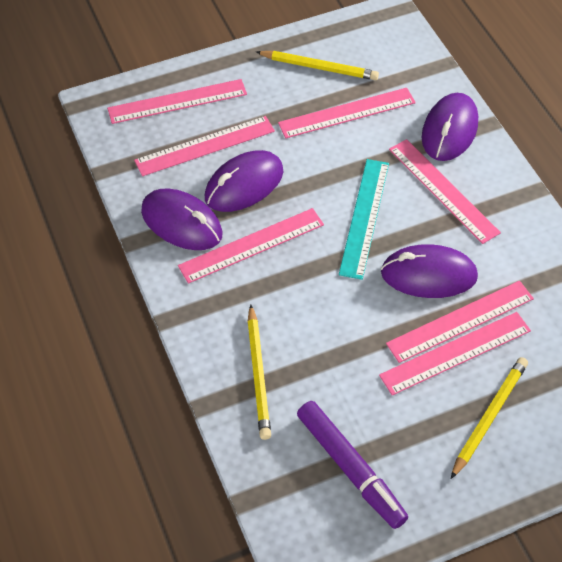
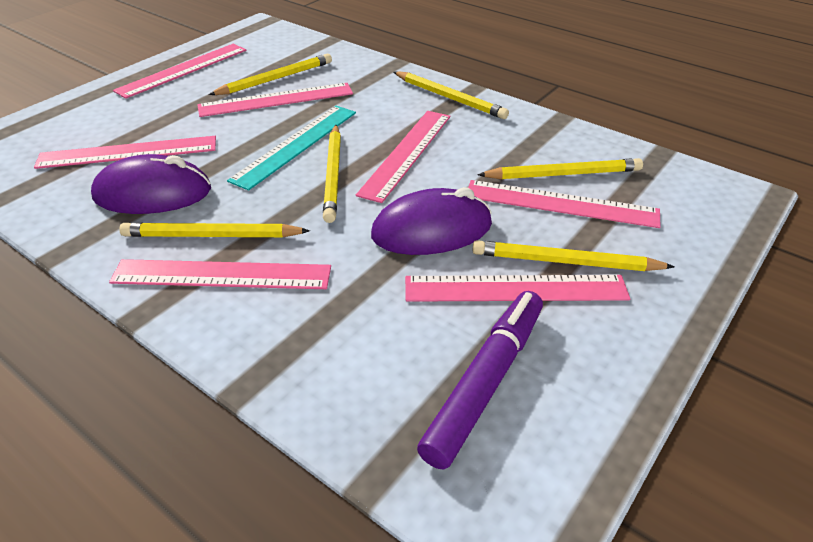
purple mouse: 4 -> 2
yellow pencil: 3 -> 6

